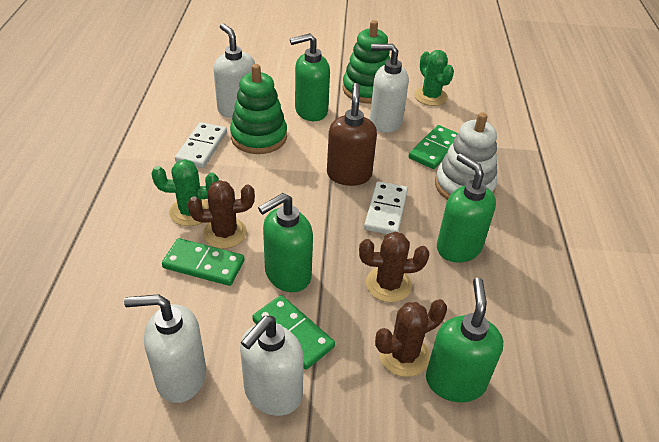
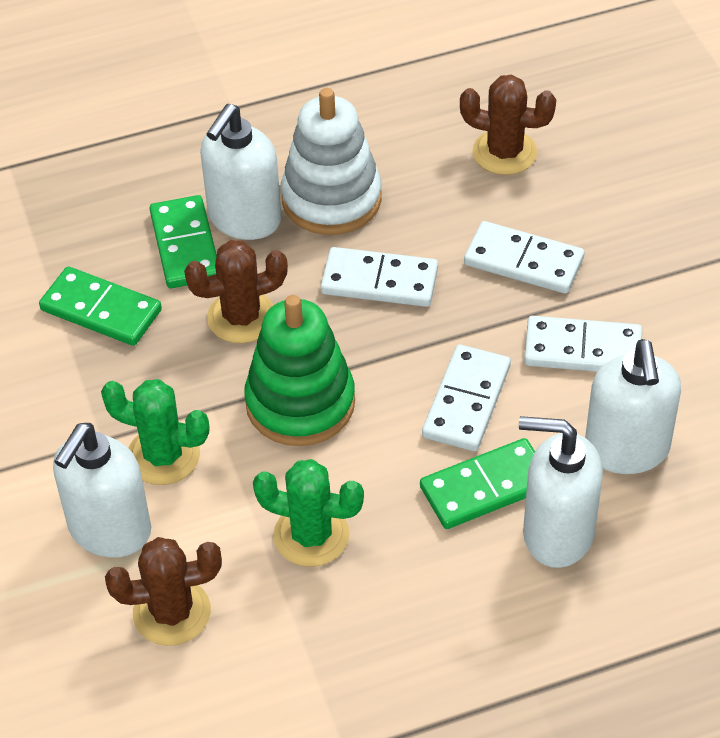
brown soap dispenser: 1 -> 0
green soap dispenser: 4 -> 0
green stacking toy: 2 -> 1
white domino: 2 -> 4

